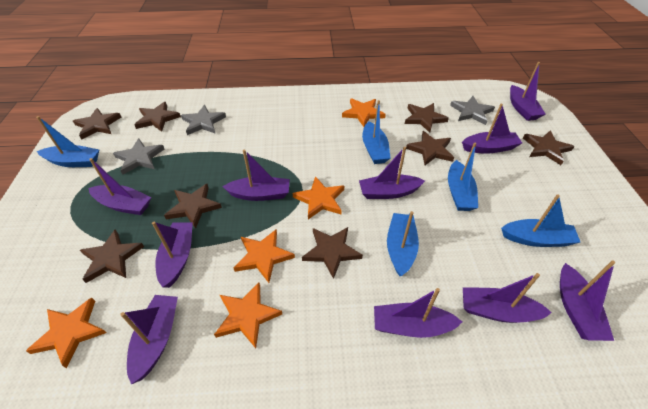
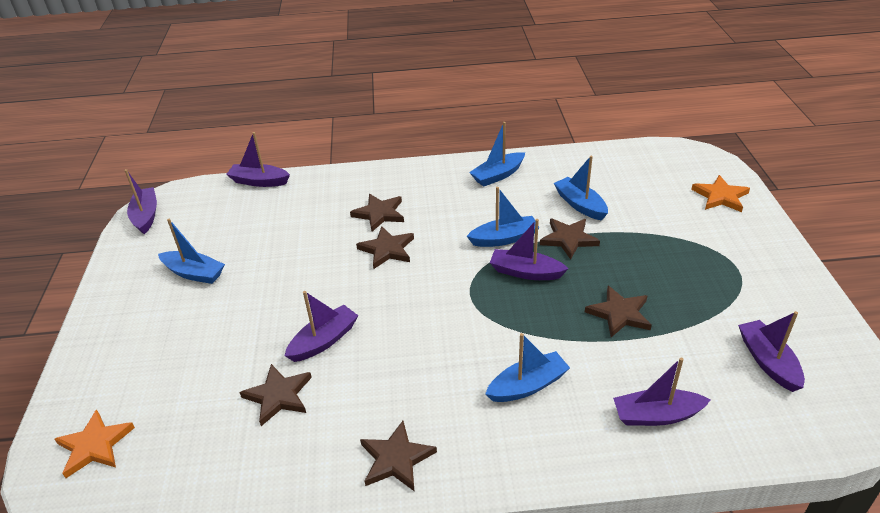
brown star: 8 -> 6
grey star: 3 -> 0
orange star: 5 -> 2
purple boat: 10 -> 6

